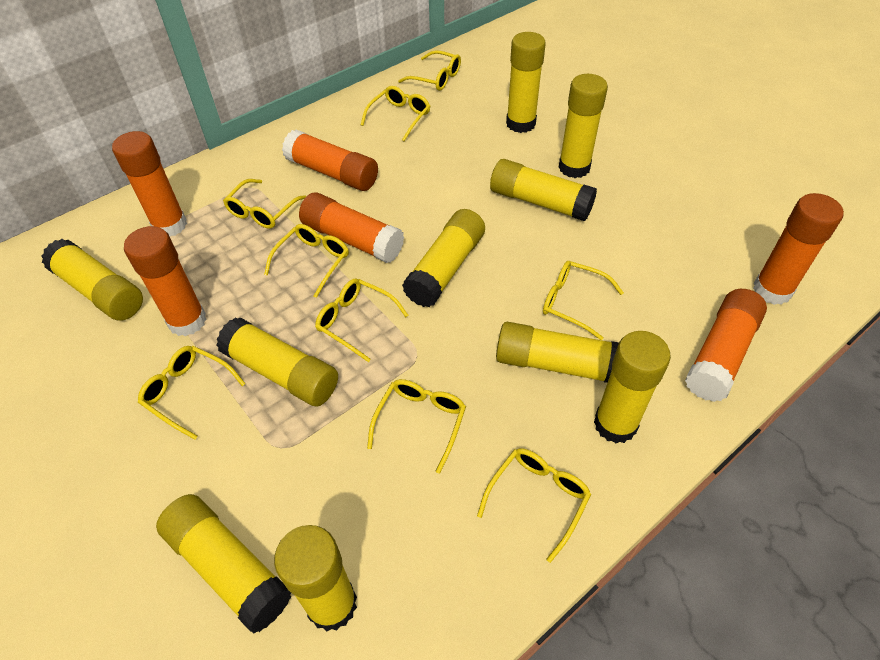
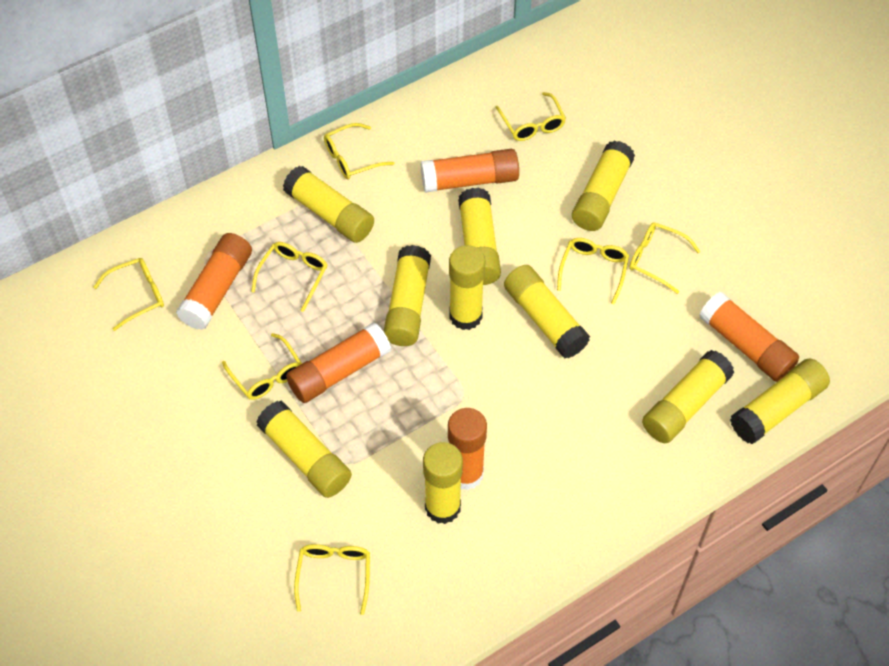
orange glue stick: 6 -> 5
yellow glasses: 9 -> 8

